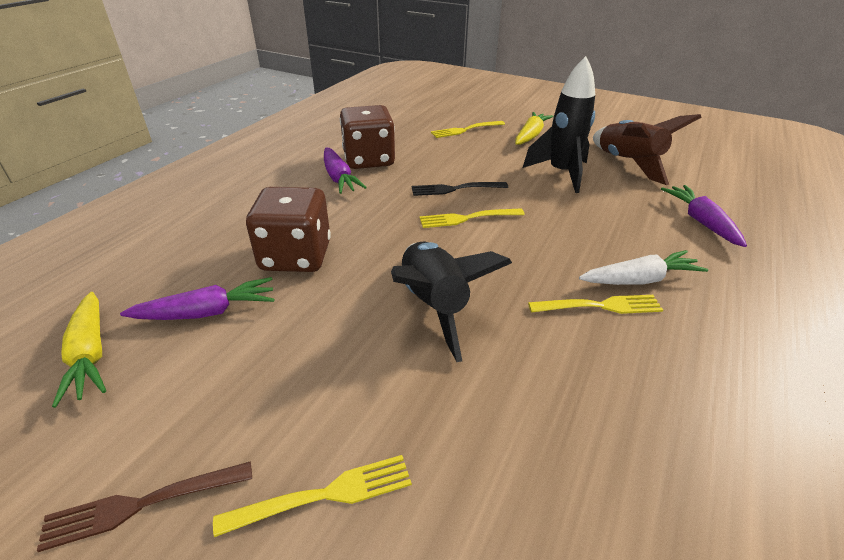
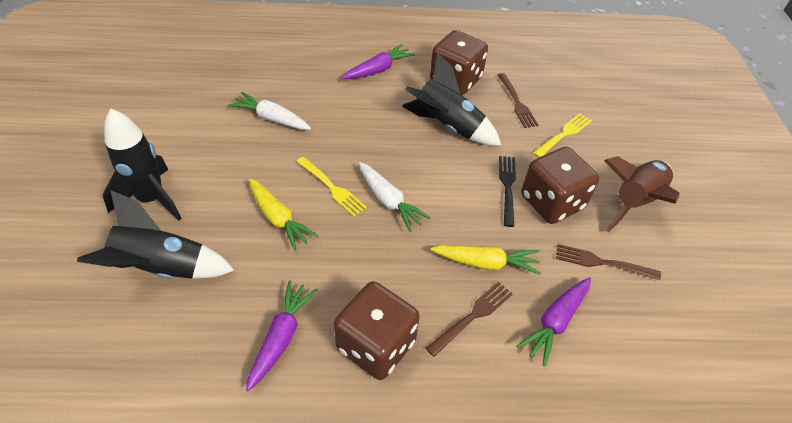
black rocket: 2 -> 3
brown dice: 2 -> 3
brown fork: 1 -> 3
white carrot: 1 -> 2
yellow fork: 4 -> 2

